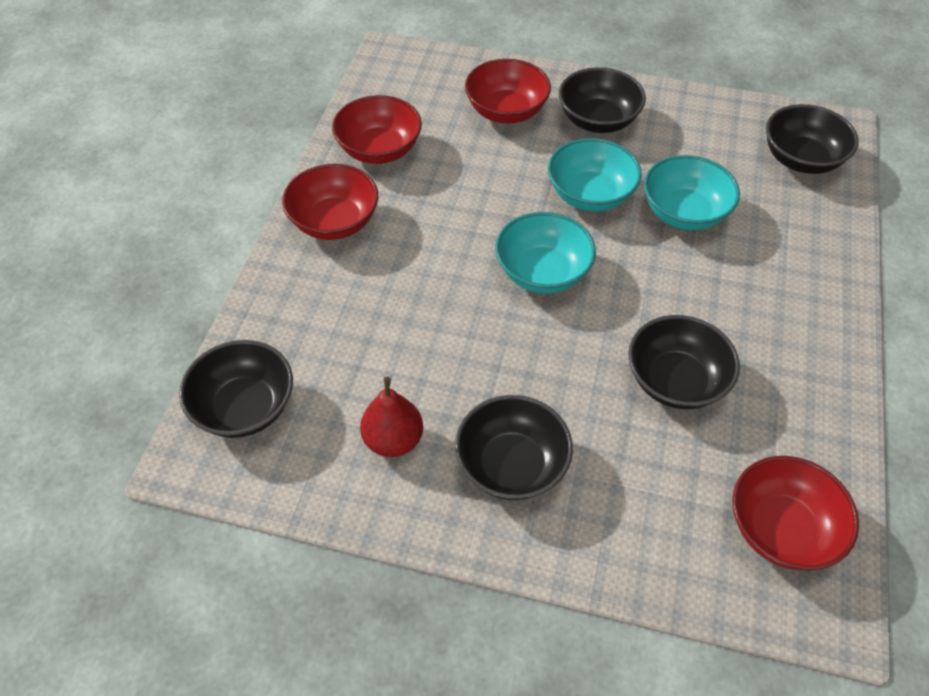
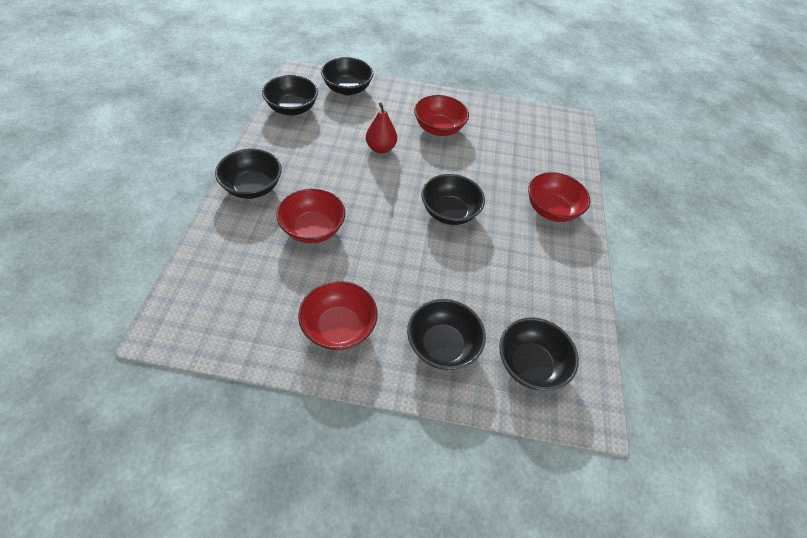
black bowl: 5 -> 6
turquoise bowl: 3 -> 0

